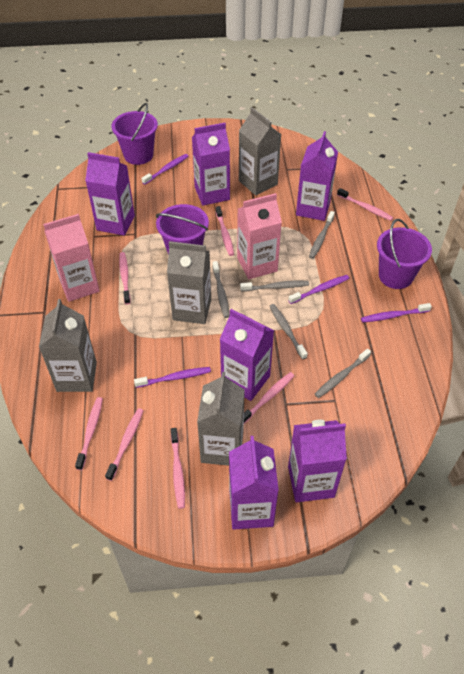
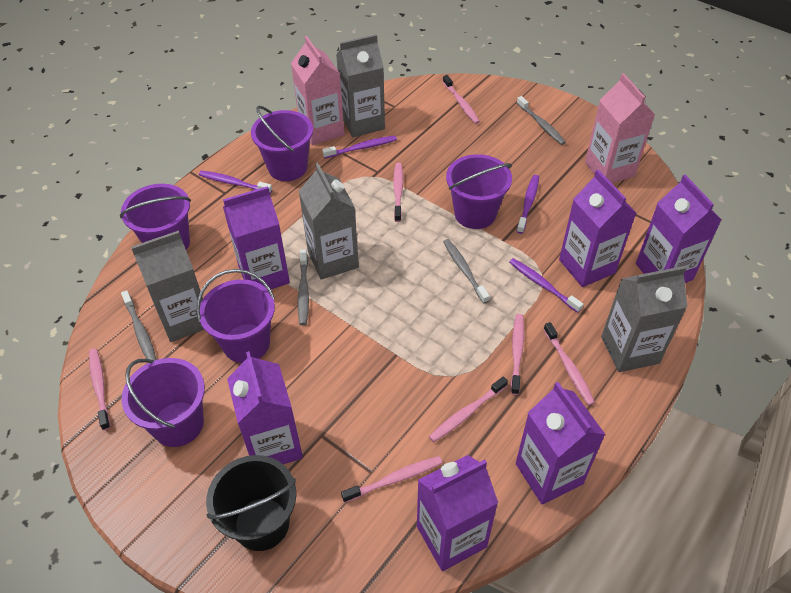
black bucket: 0 -> 1
grey toothbrush: 5 -> 4
purple bucket: 3 -> 5

